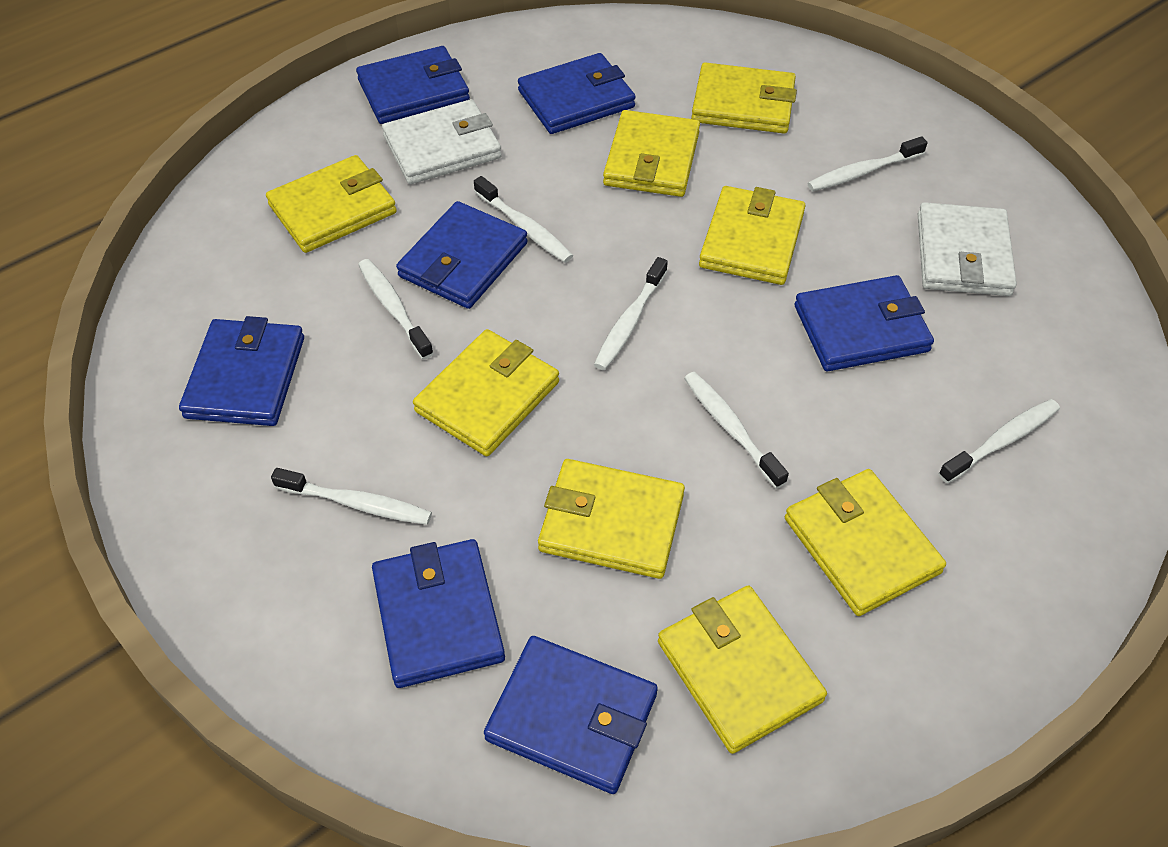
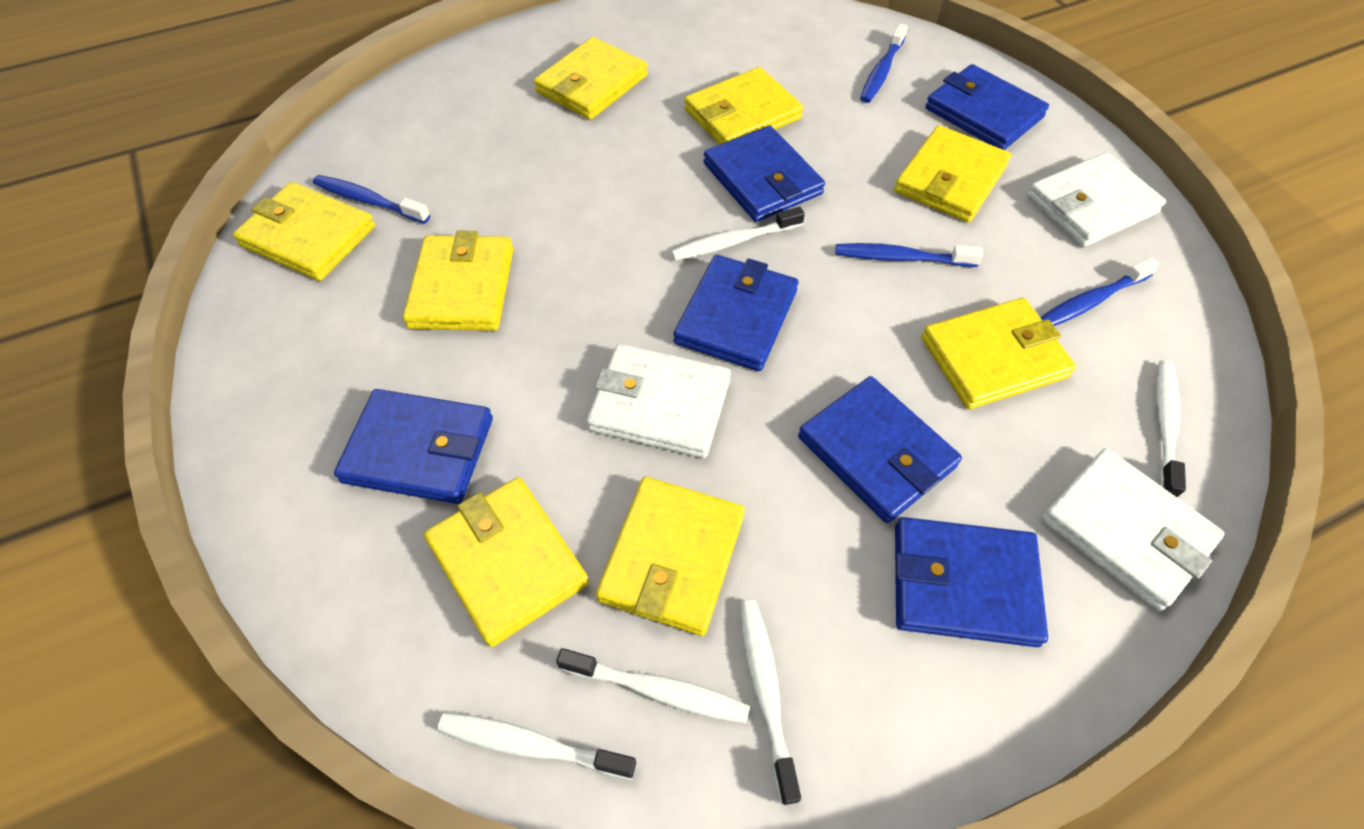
blue toothbrush: 0 -> 4
blue wallet: 7 -> 6
white toothbrush: 7 -> 5
white wallet: 2 -> 3

